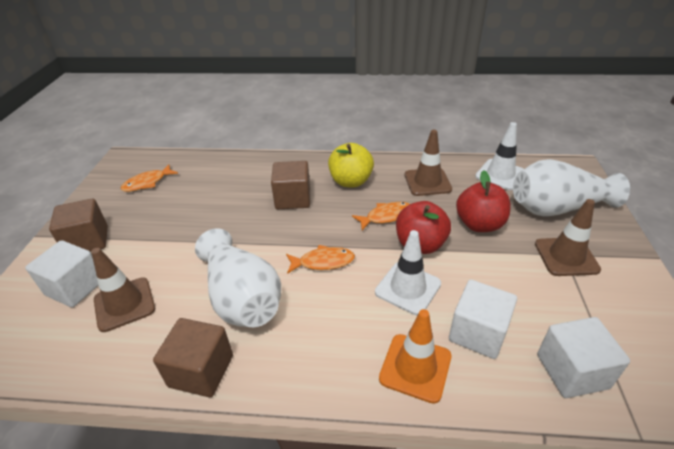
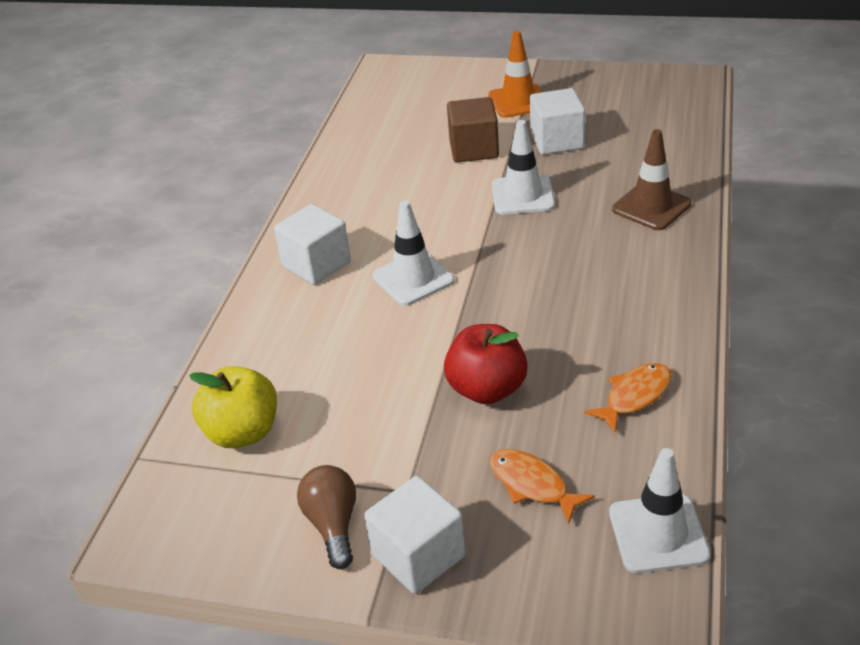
brown cube: 3 -> 1
brown light bulb: 0 -> 1
brown traffic cone: 3 -> 1
orange fish: 3 -> 2
red apple: 2 -> 1
white traffic cone: 2 -> 3
white vase: 2 -> 0

